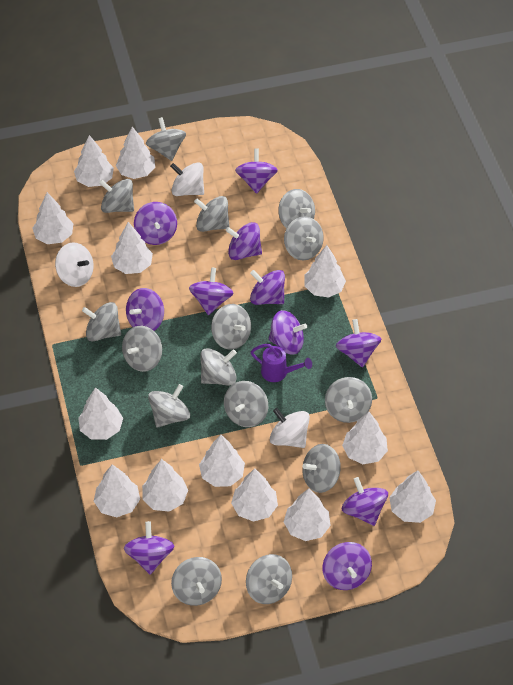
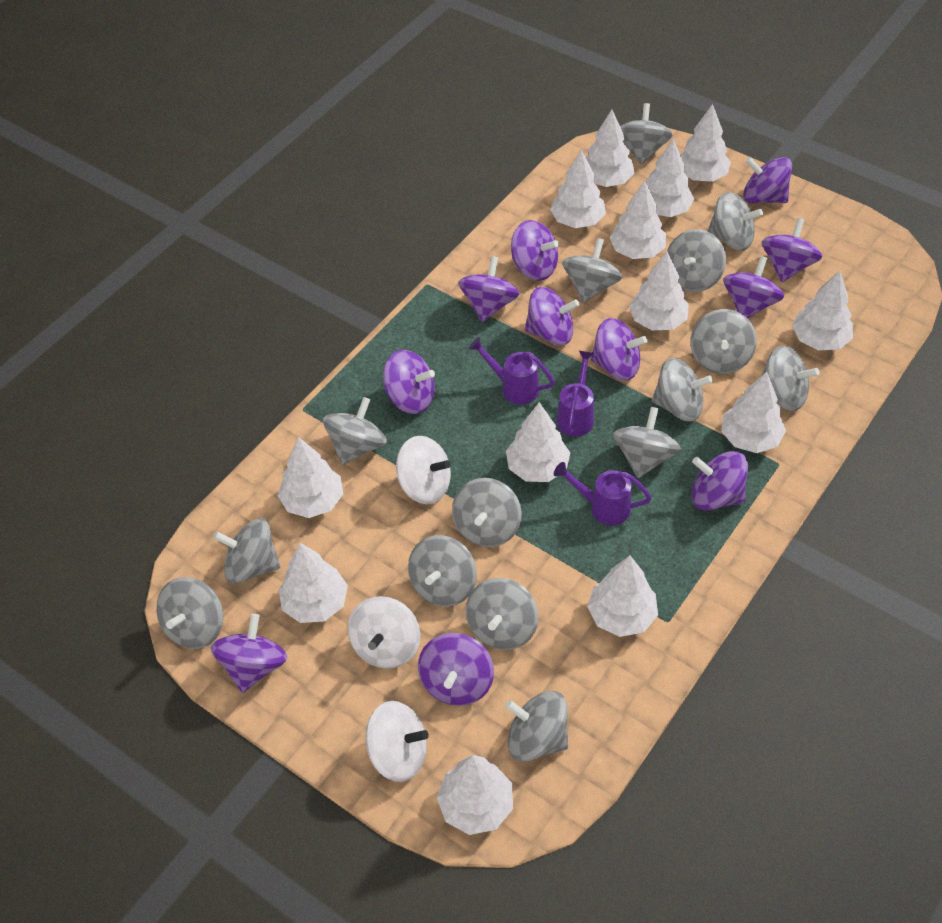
purple watering can: 1 -> 3

